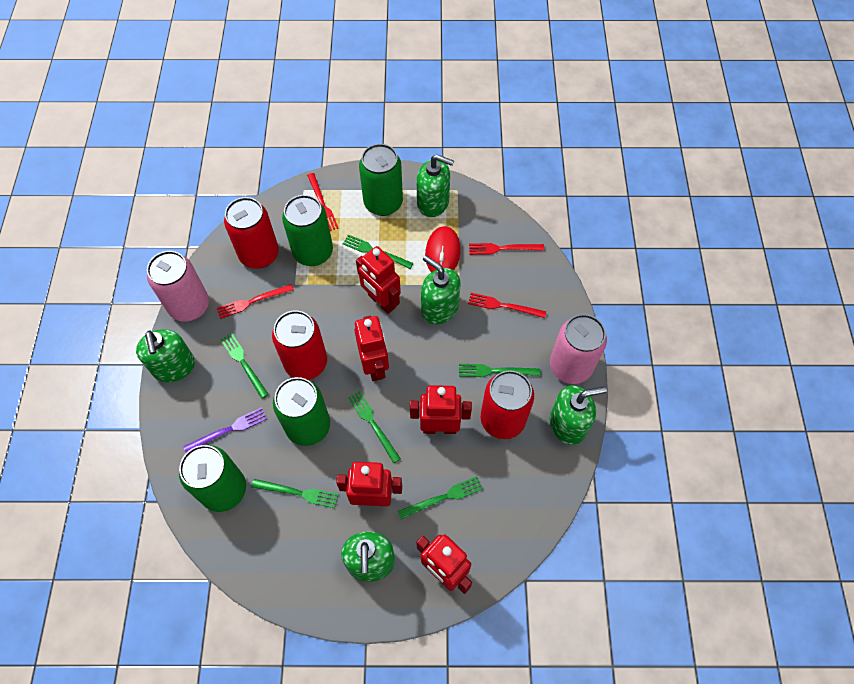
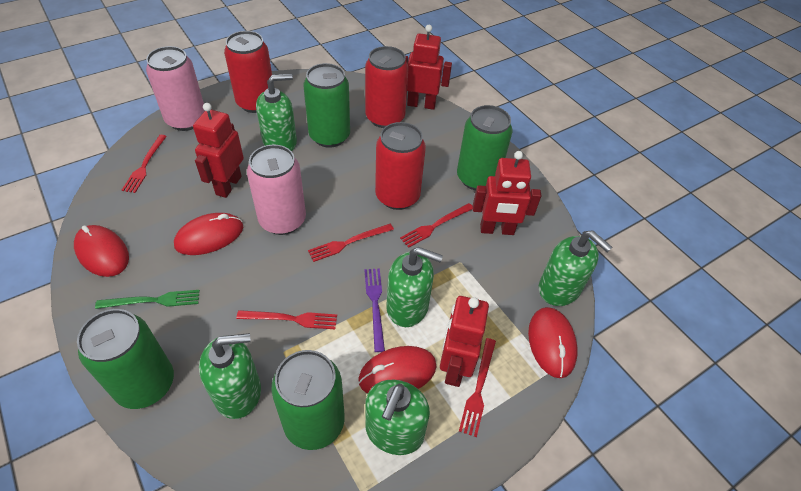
green fork: 6 -> 1
red fork: 4 -> 5
red mouse: 1 -> 4
red robot: 5 -> 4

